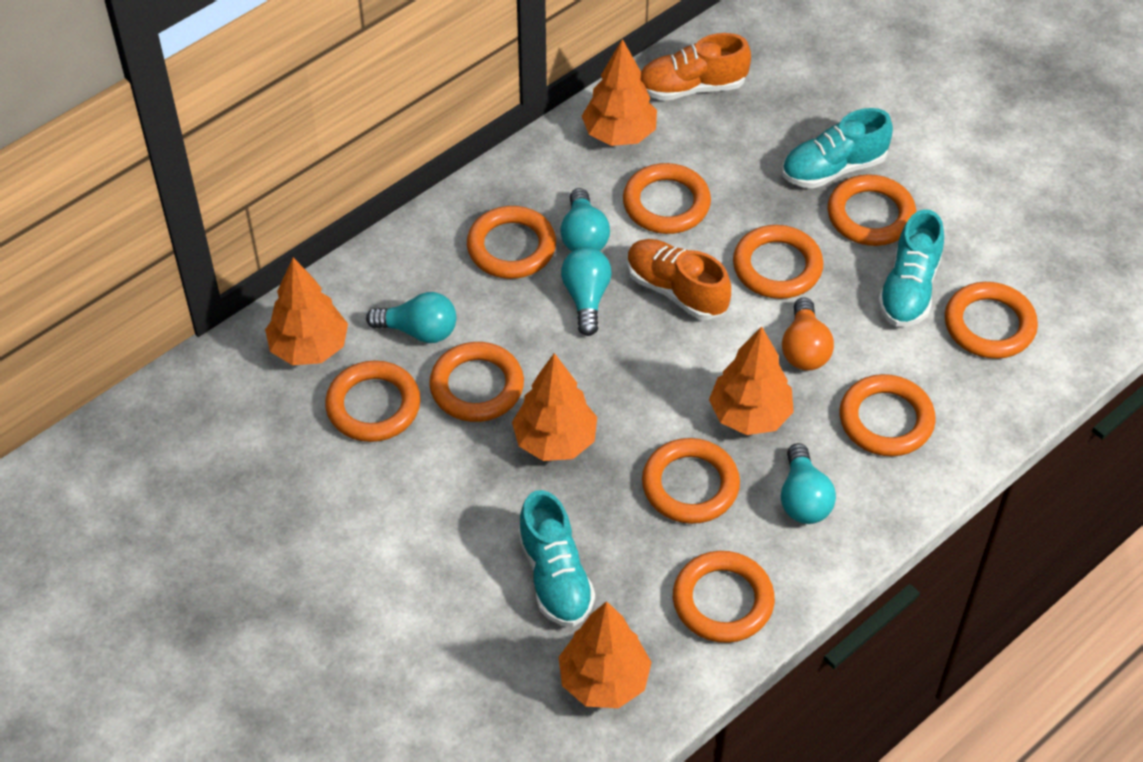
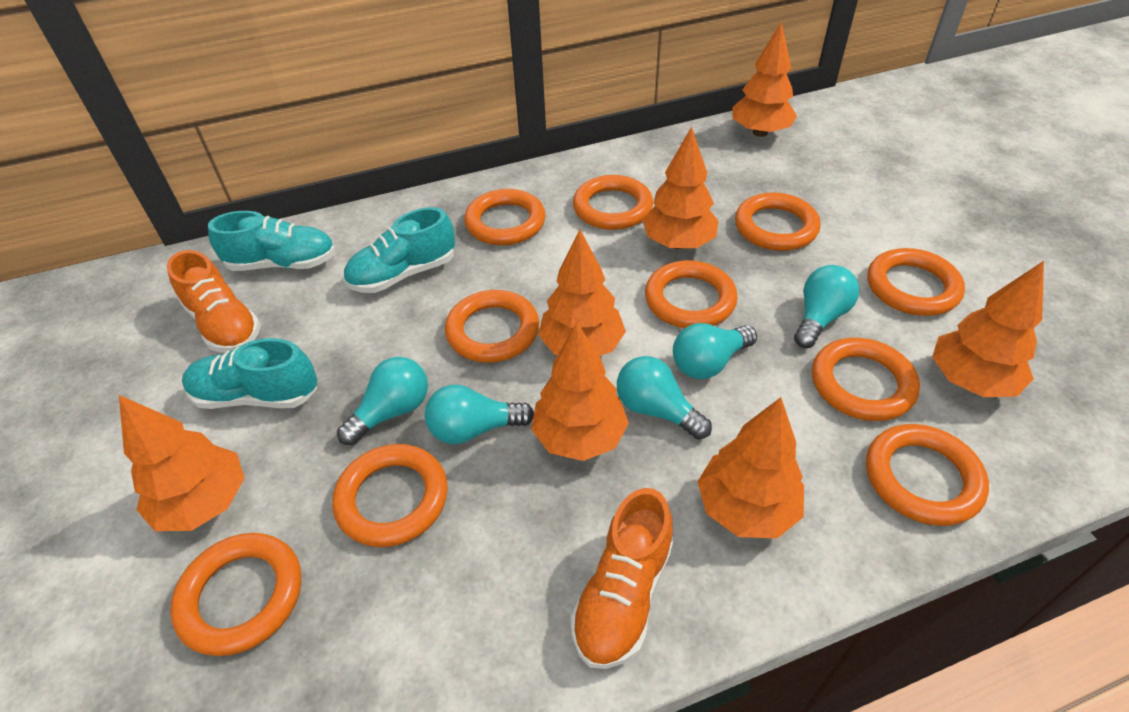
orange light bulb: 1 -> 0
orange tree: 5 -> 7
turquoise light bulb: 4 -> 5

